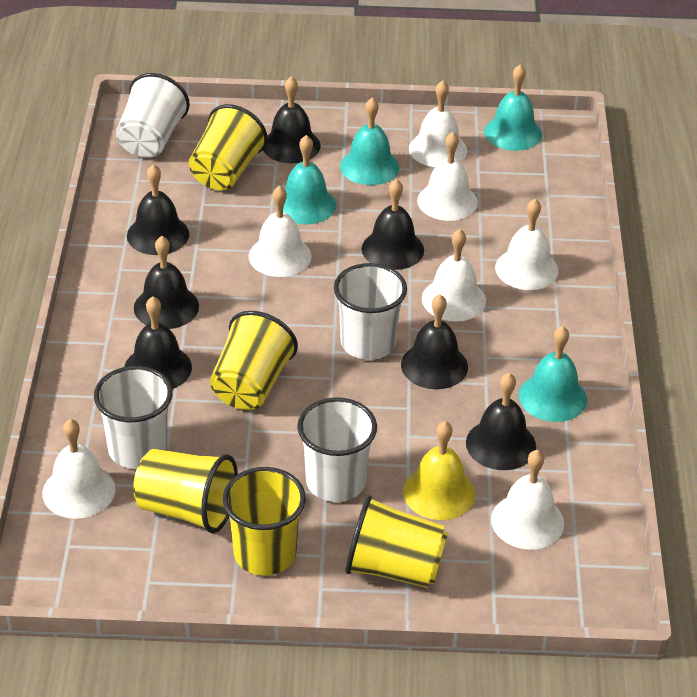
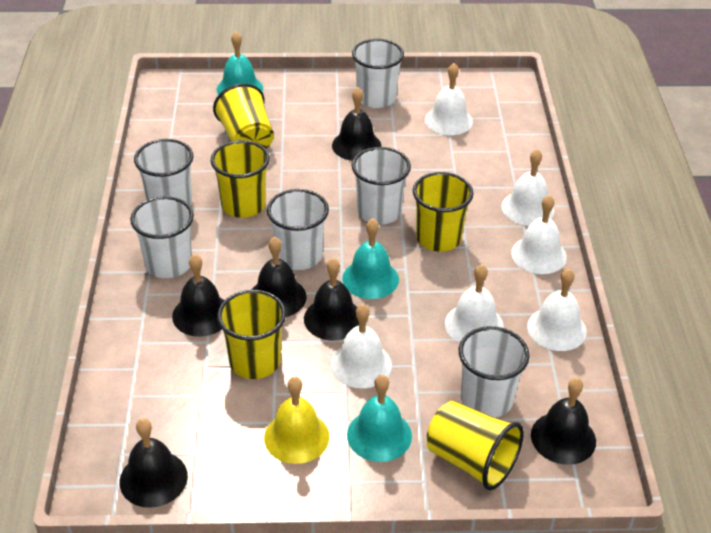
black bell: 7 -> 6
turquoise bell: 4 -> 3
white bell: 7 -> 6
white cup: 4 -> 6

